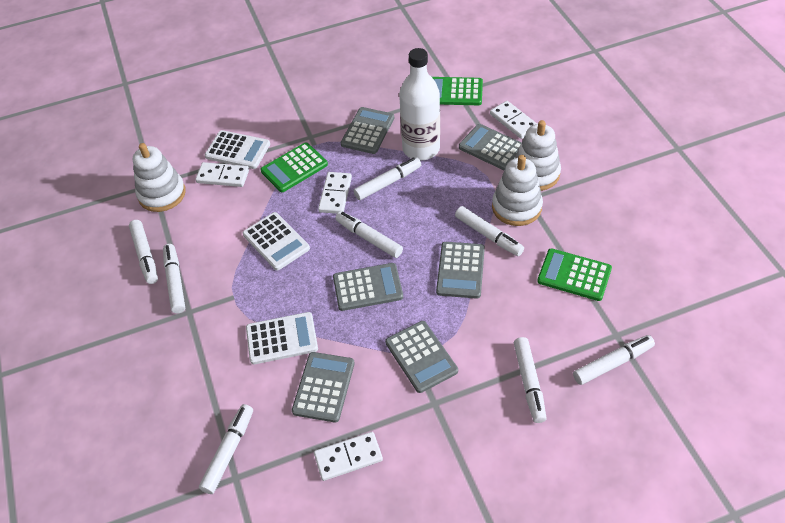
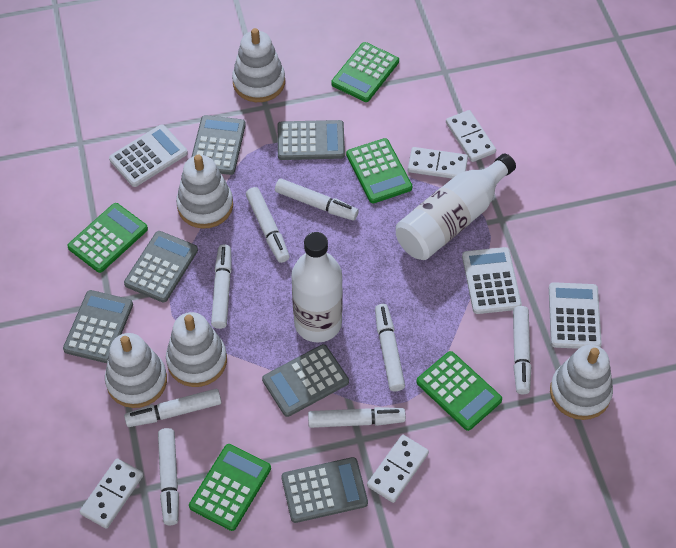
green calculator: 3 -> 5
white bottle: 1 -> 2
white stacking toy: 3 -> 5

